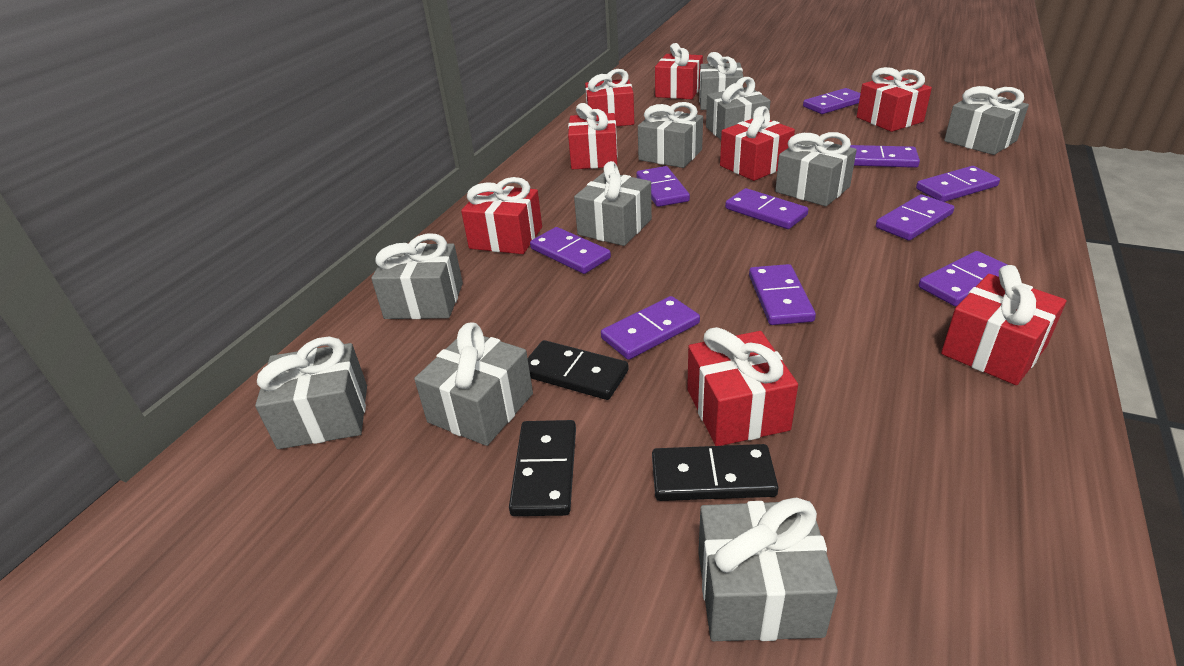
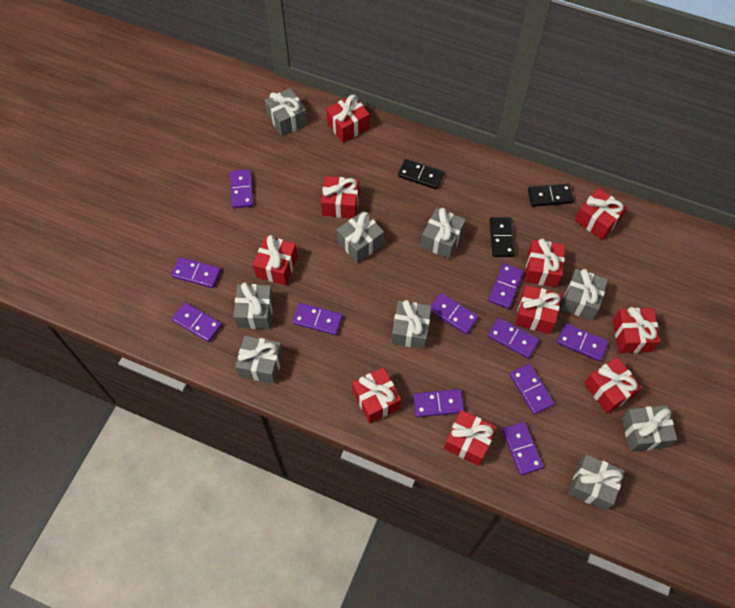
grey gift: 10 -> 9
purple domino: 10 -> 11
red gift: 8 -> 10

